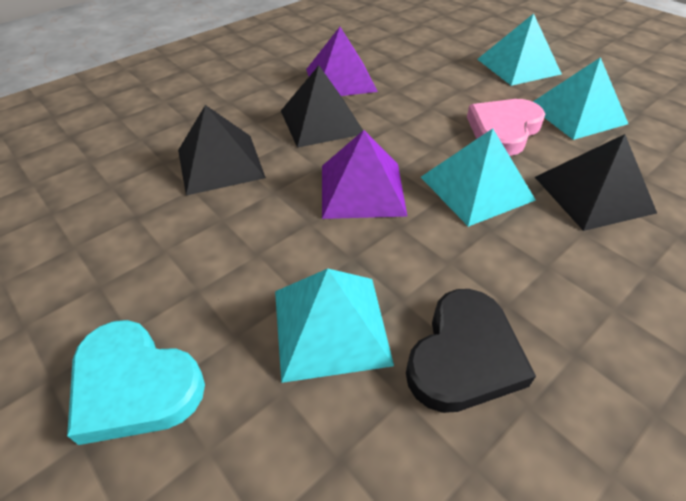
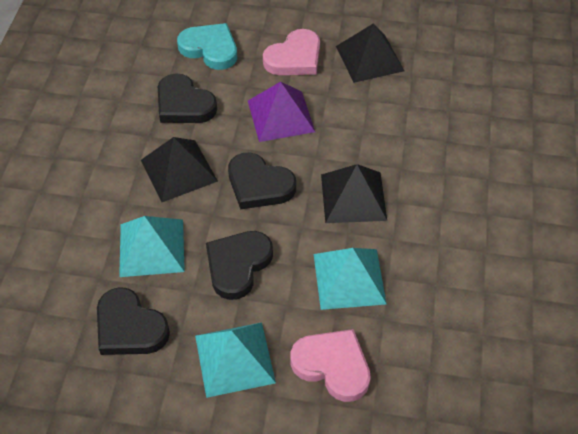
black heart: 1 -> 4
pink heart: 1 -> 2
purple pyramid: 2 -> 1
turquoise pyramid: 4 -> 3

